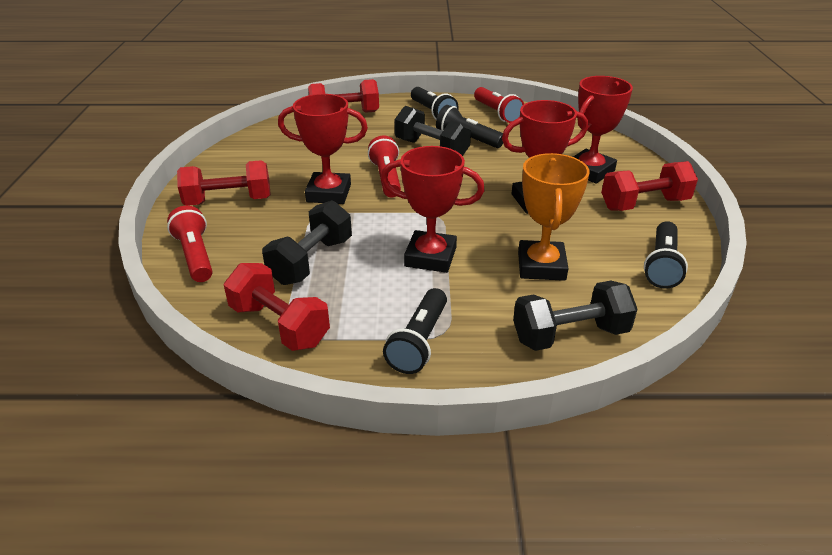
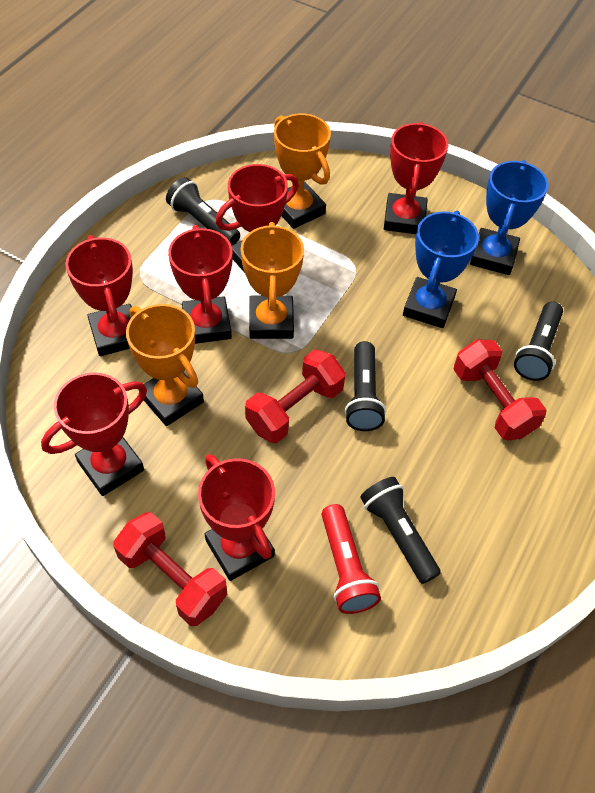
black dumbbell: 3 -> 0
blue trophy: 0 -> 2
orange trophy: 1 -> 3
red dumbbell: 4 -> 3
red flashlight: 3 -> 1
red trophy: 4 -> 6

